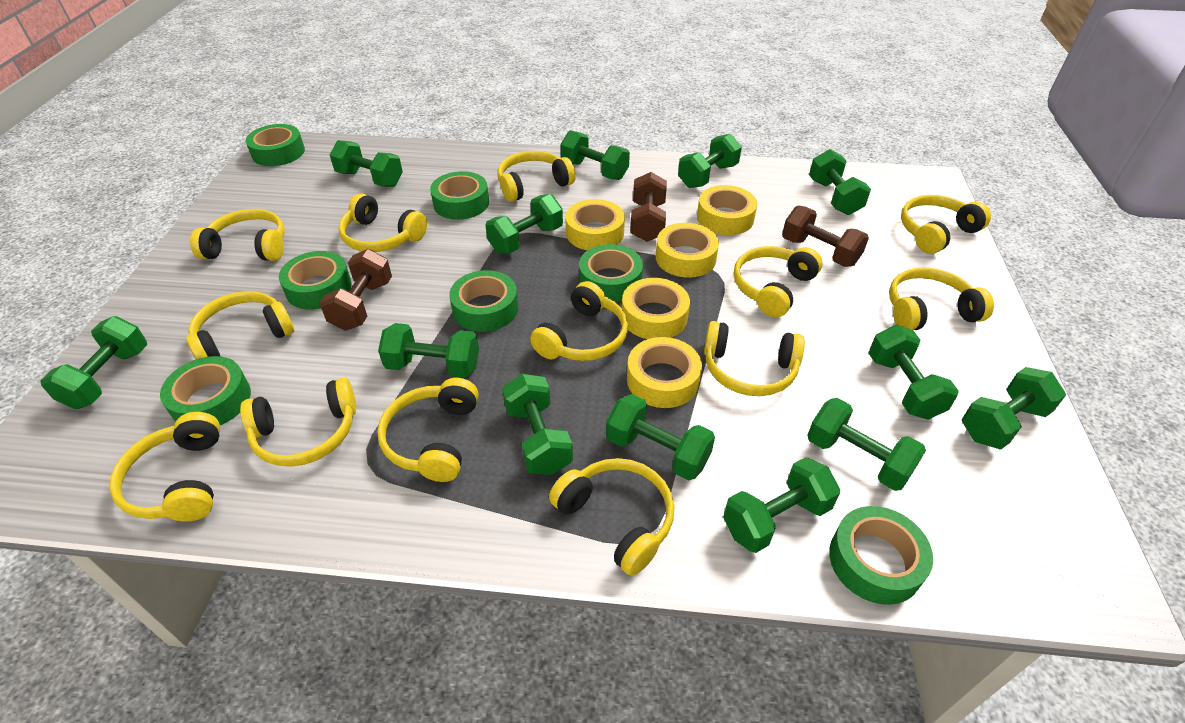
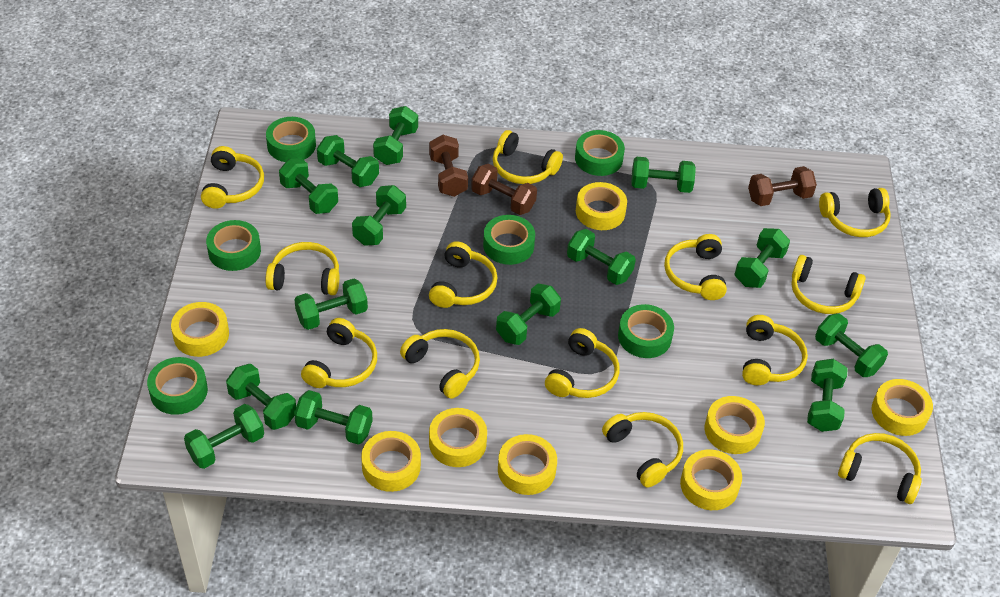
green dumbbell: 13 -> 14
green tape: 7 -> 6
yellow tape: 5 -> 8

